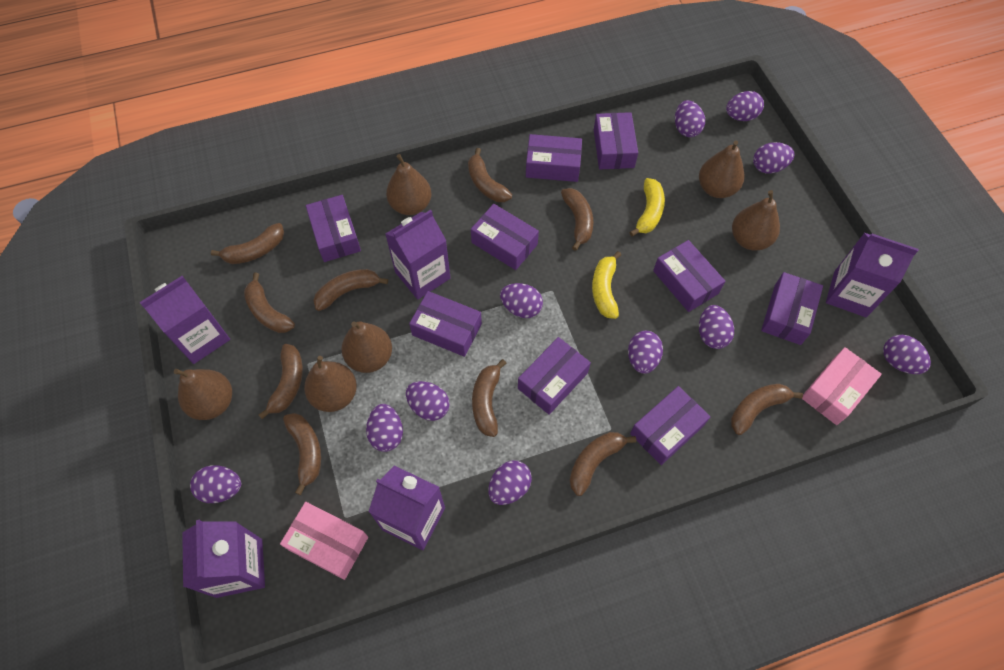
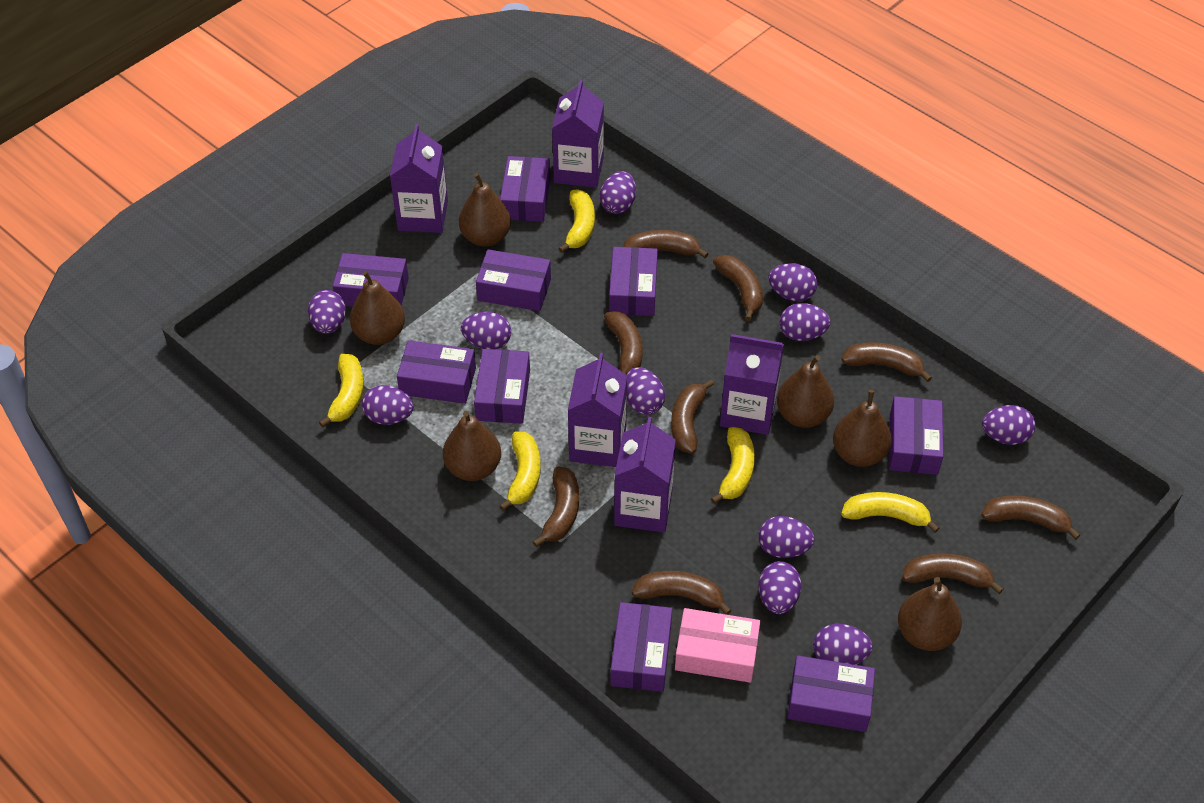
brown banana: 10 -> 9
pink box: 2 -> 1
yellow banana: 2 -> 5

